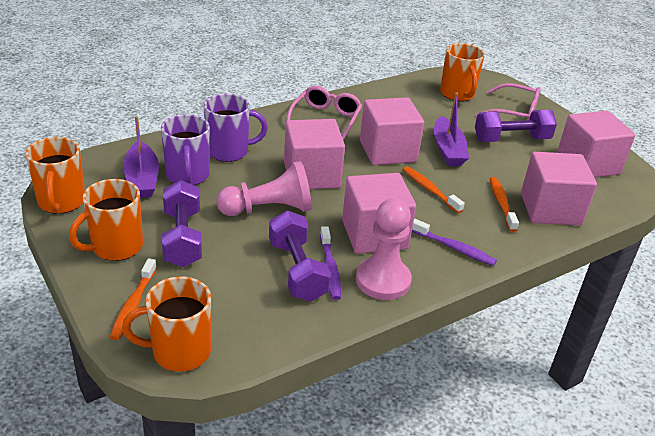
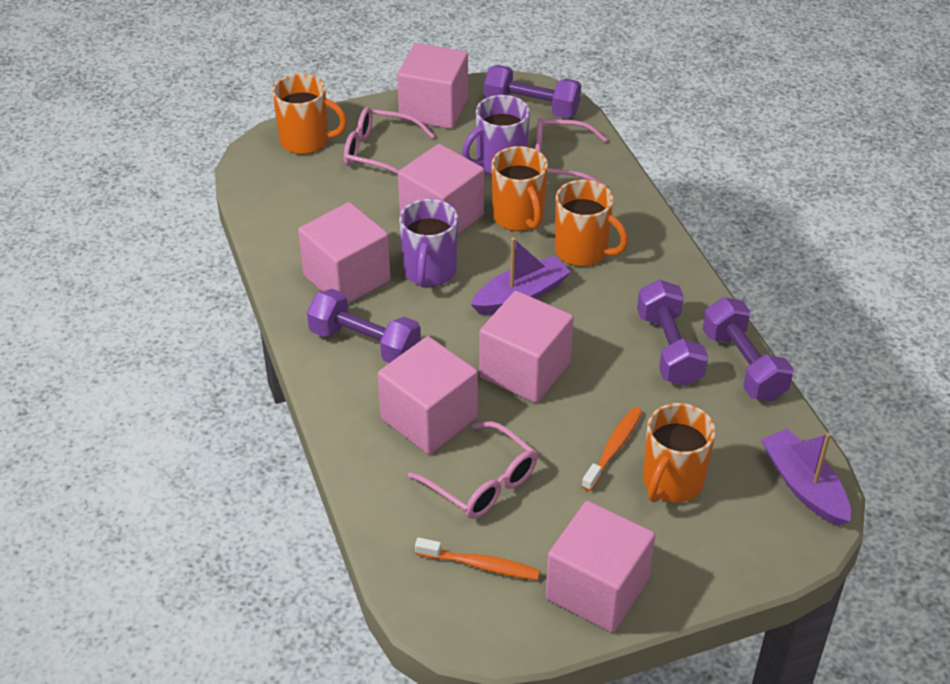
orange toothbrush: 3 -> 2
pink cube: 5 -> 6
pink glasses: 2 -> 3
pink pawn: 2 -> 0
purple dumbbell: 3 -> 4
purple toothbrush: 2 -> 0

